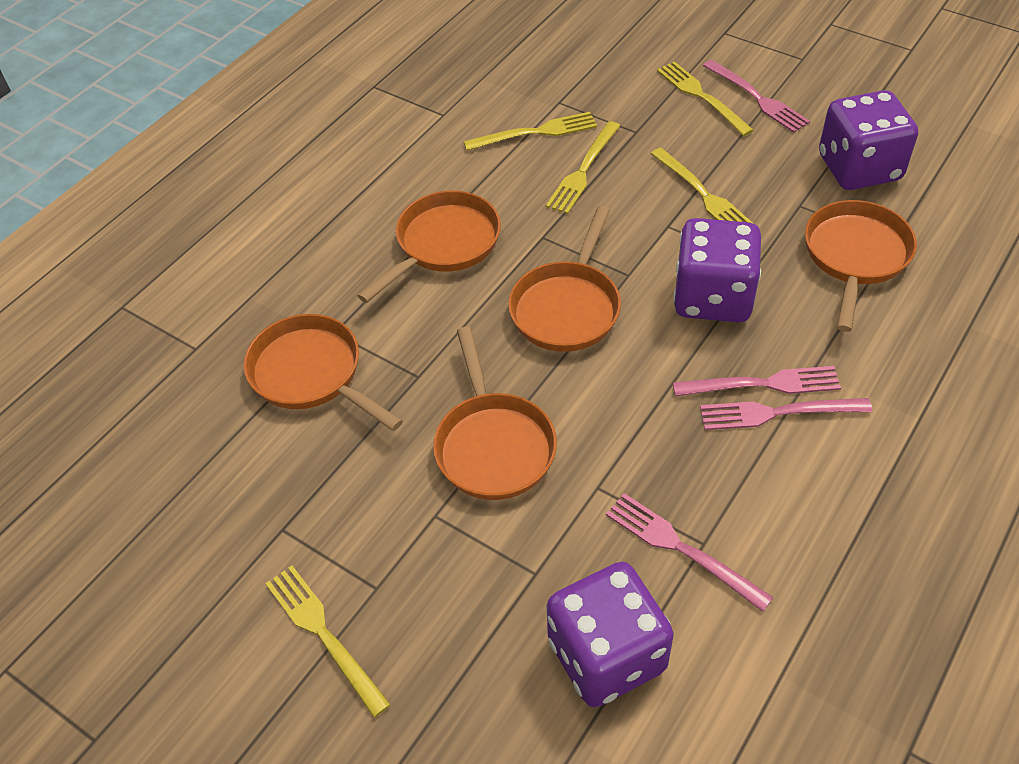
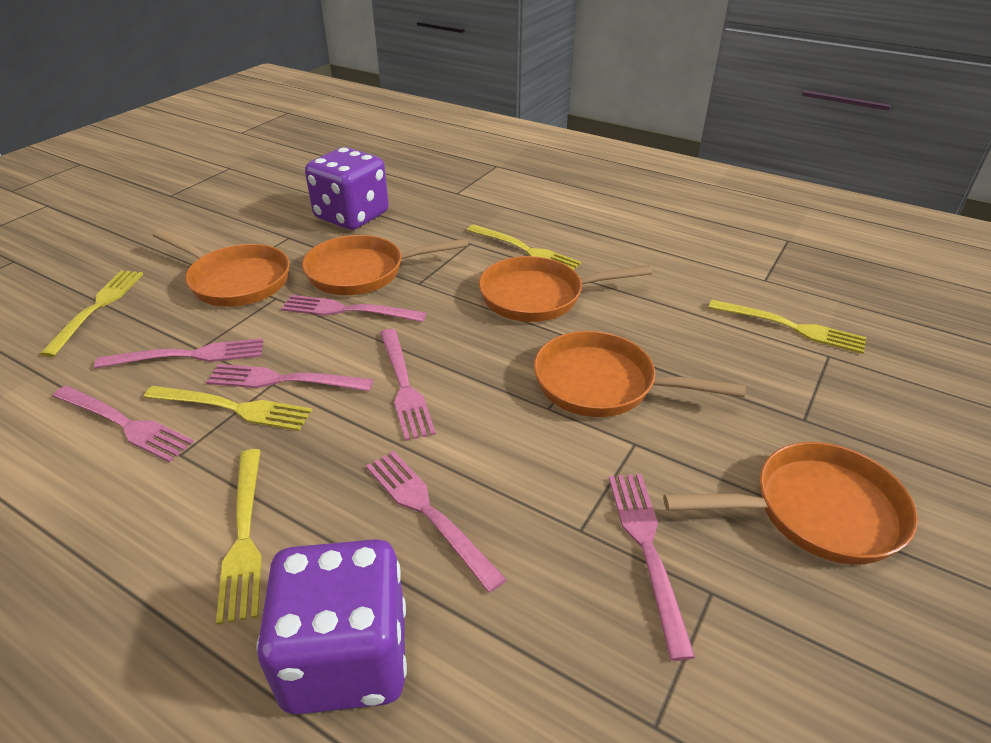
pink fork: 4 -> 7
purple dice: 3 -> 2

